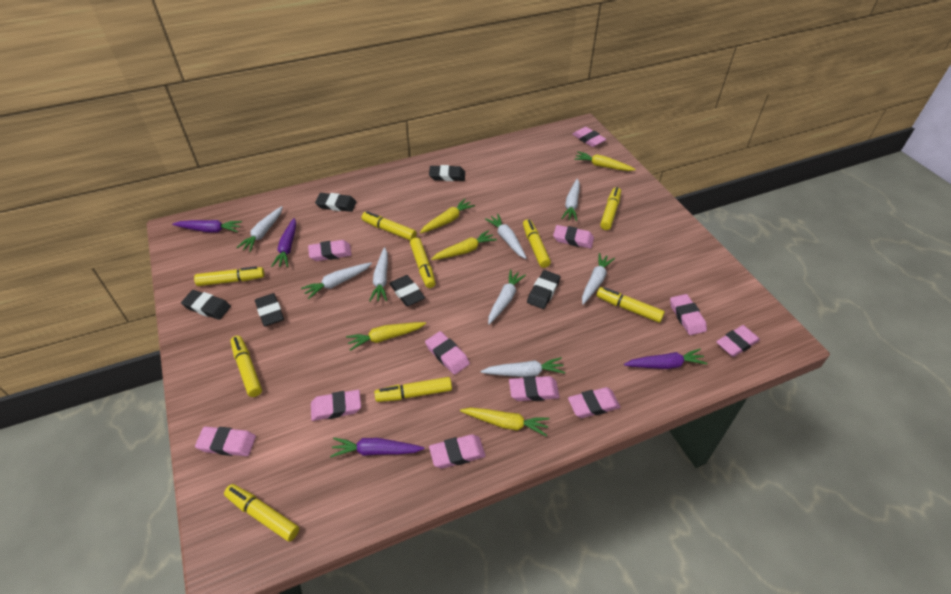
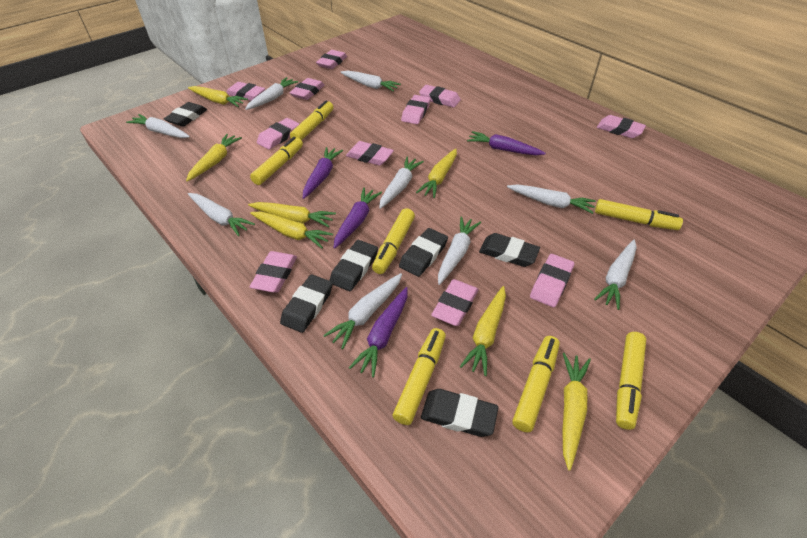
white carrot: 8 -> 9
yellow carrot: 5 -> 7
yellow marker: 9 -> 7

